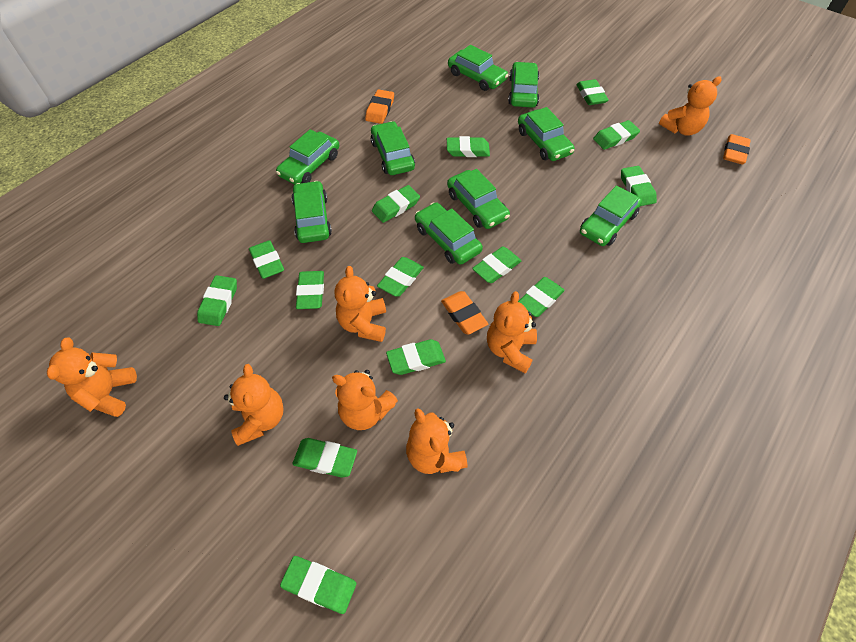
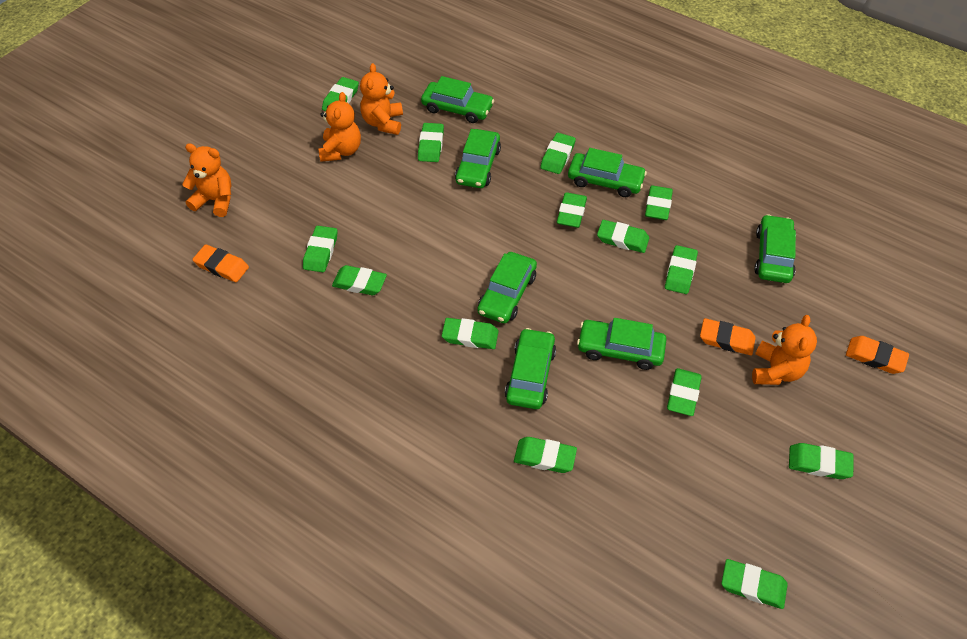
green car: 9 -> 7
orange teddy bear: 7 -> 4

